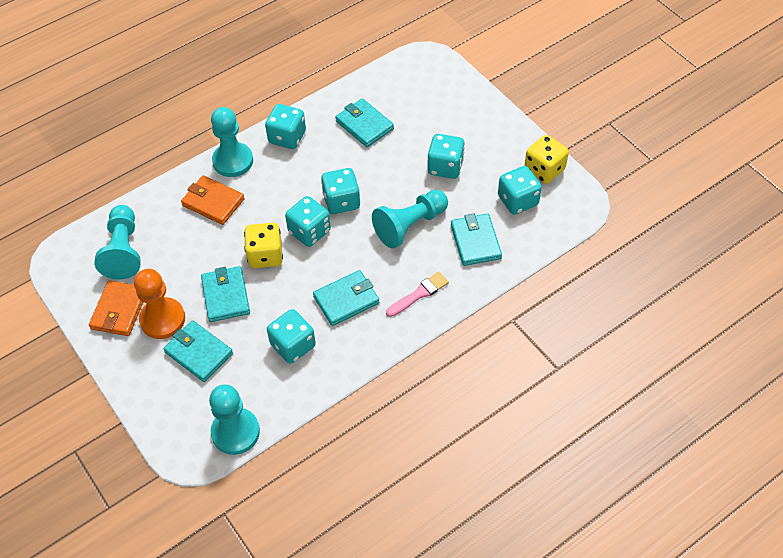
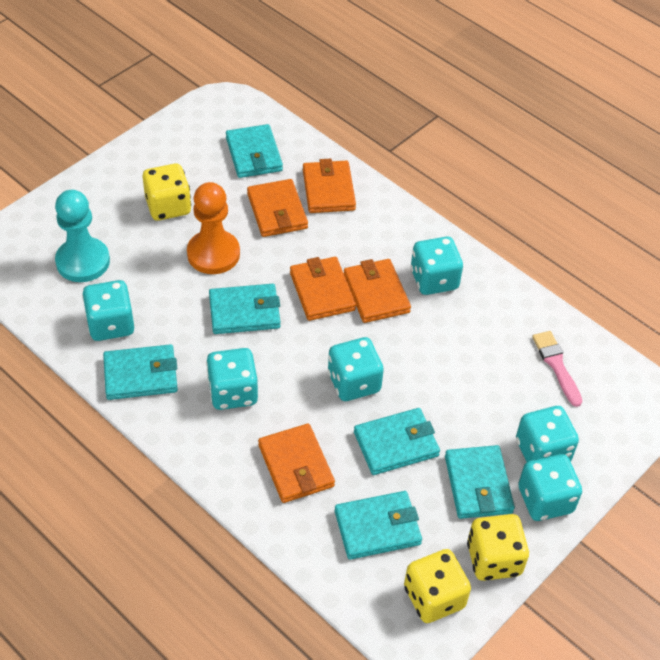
orange wallet: 2 -> 5
turquoise pawn: 4 -> 1
turquoise wallet: 5 -> 6
yellow dice: 2 -> 3

